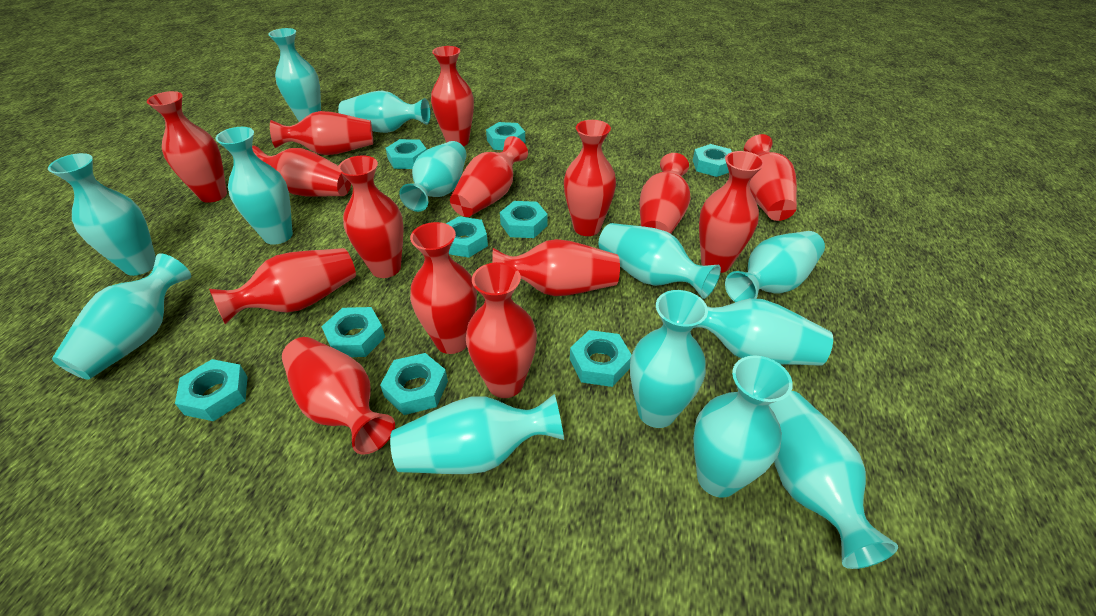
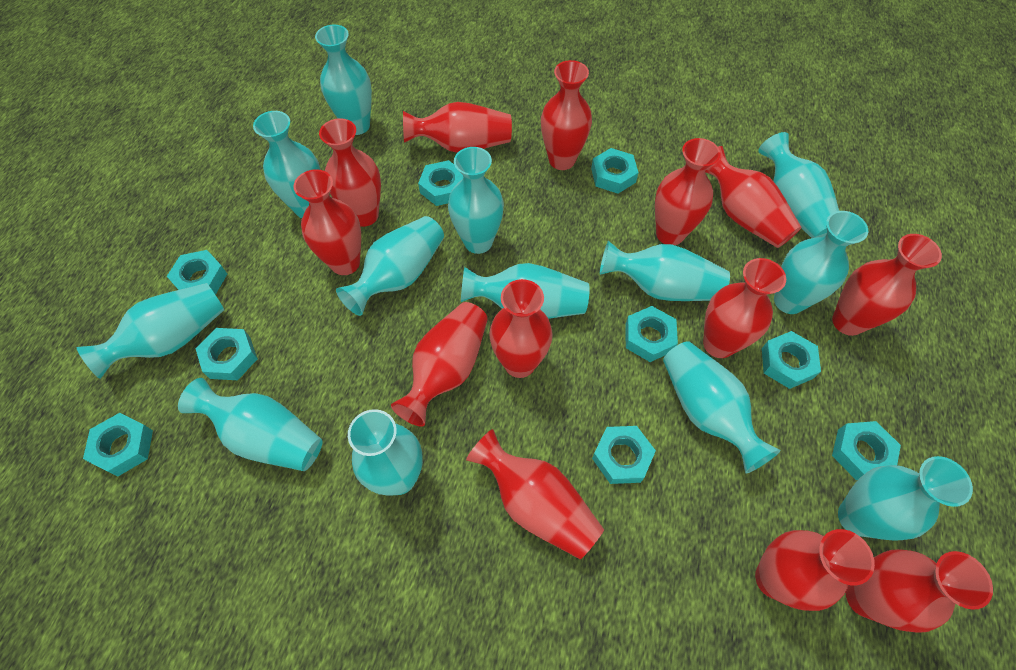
red vase: 15 -> 13

